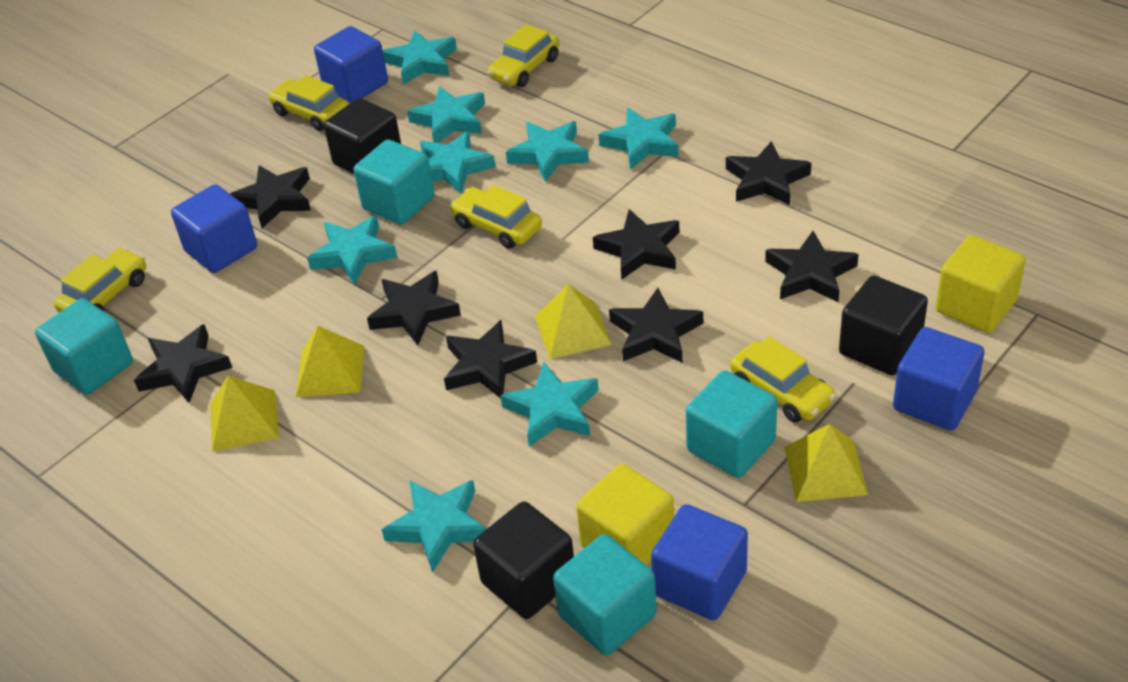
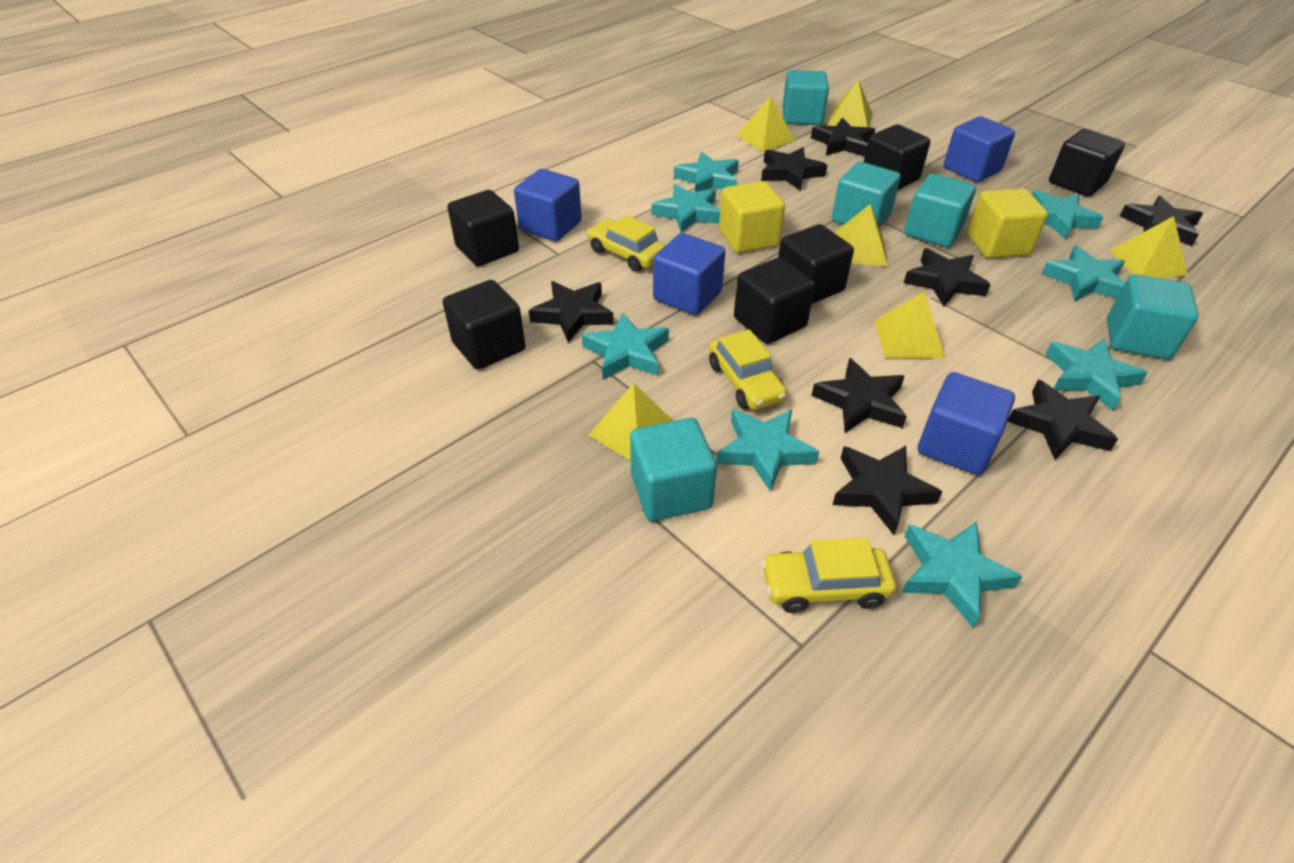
black cube: 3 -> 6
turquoise cube: 4 -> 5
yellow car: 5 -> 3
yellow pyramid: 4 -> 6

